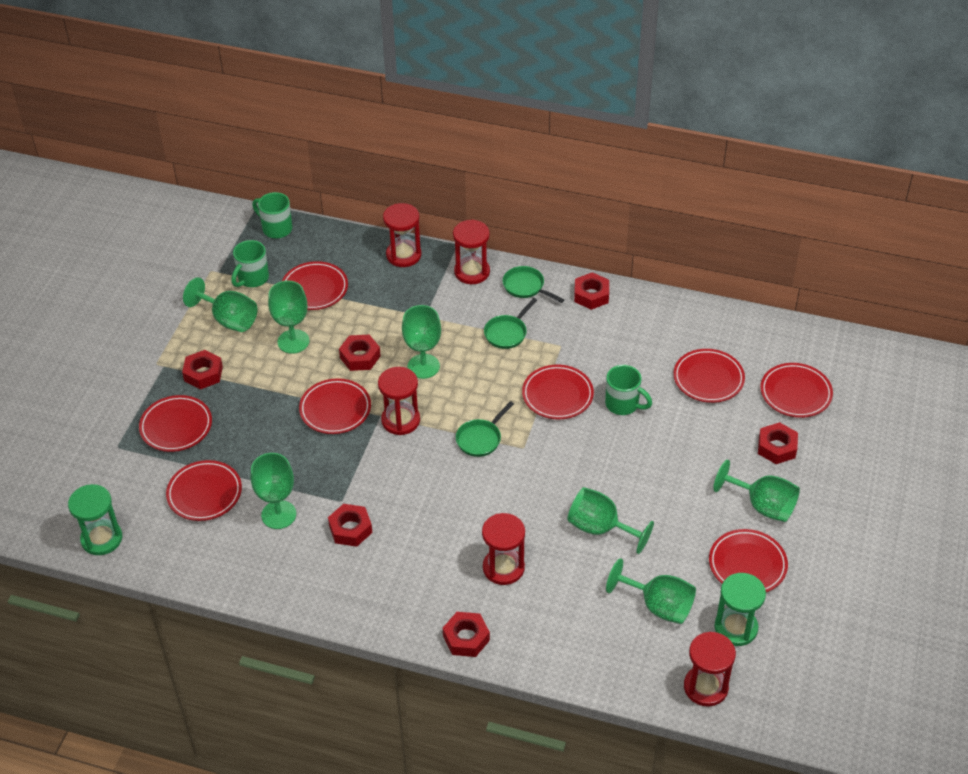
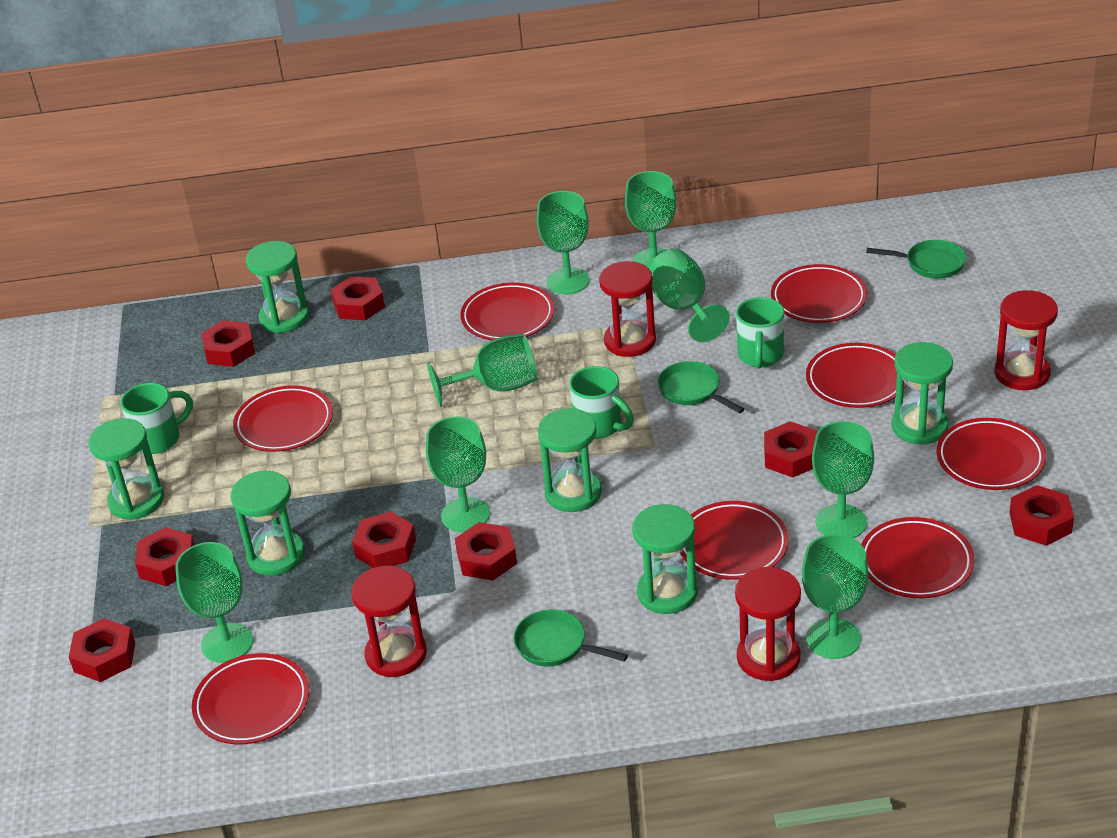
green goblet: 7 -> 8
green hourglass: 2 -> 6
red hourglass: 5 -> 4
red nut: 6 -> 8

